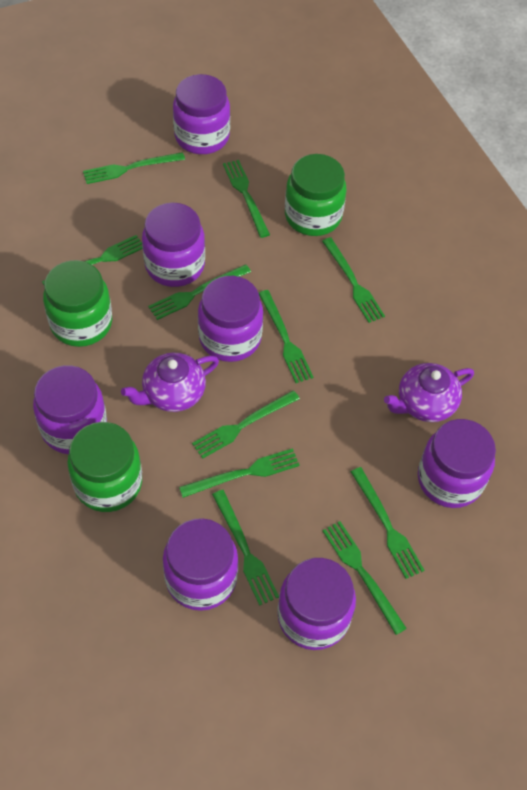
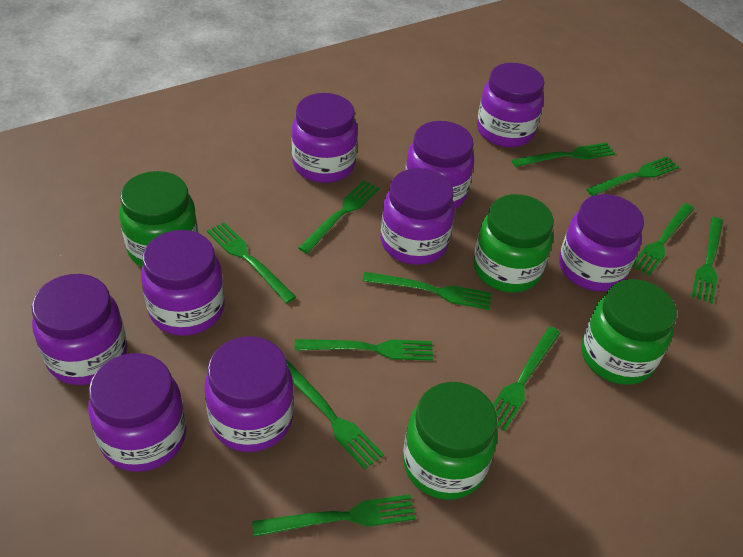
green jar: 3 -> 4
purple jar: 7 -> 9
purple teapot: 2 -> 0

